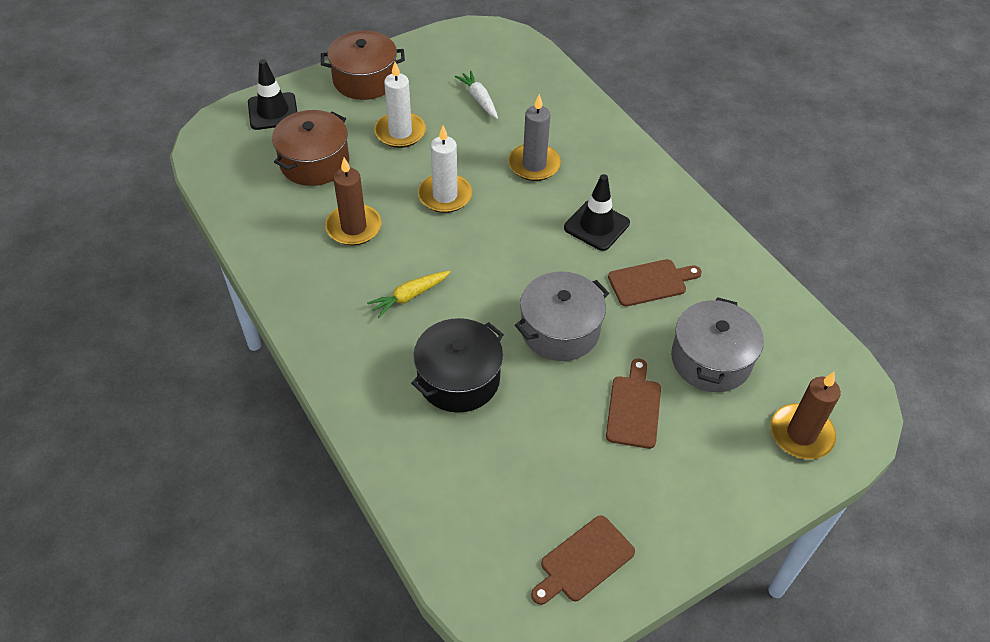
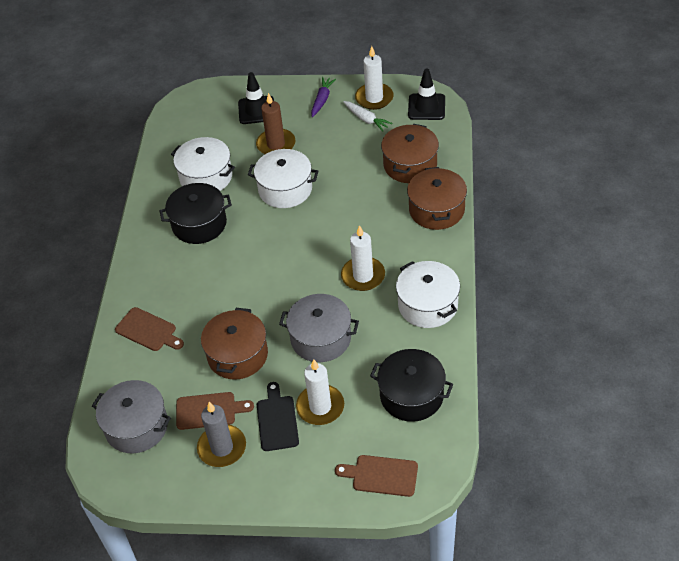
black cutting board: 0 -> 1
black pot: 1 -> 2
brown candle: 2 -> 1
brown pot: 2 -> 3
purple carrot: 0 -> 1
white candle: 2 -> 3
white pot: 0 -> 3
yellow carrot: 1 -> 0

